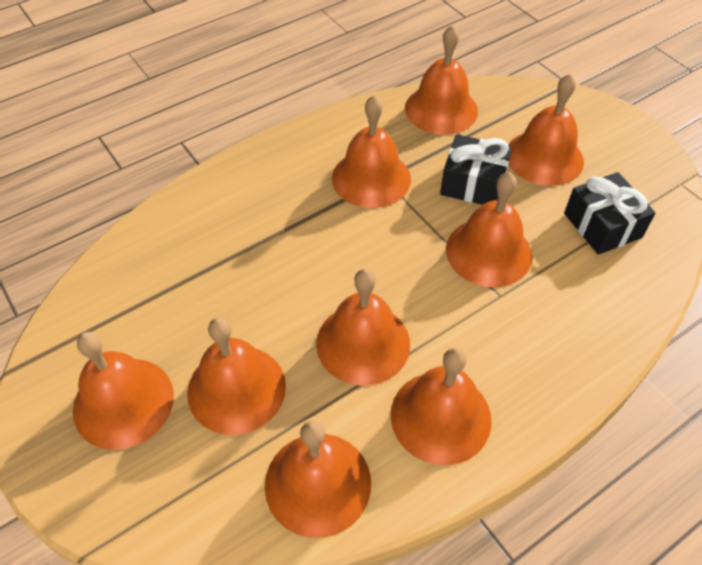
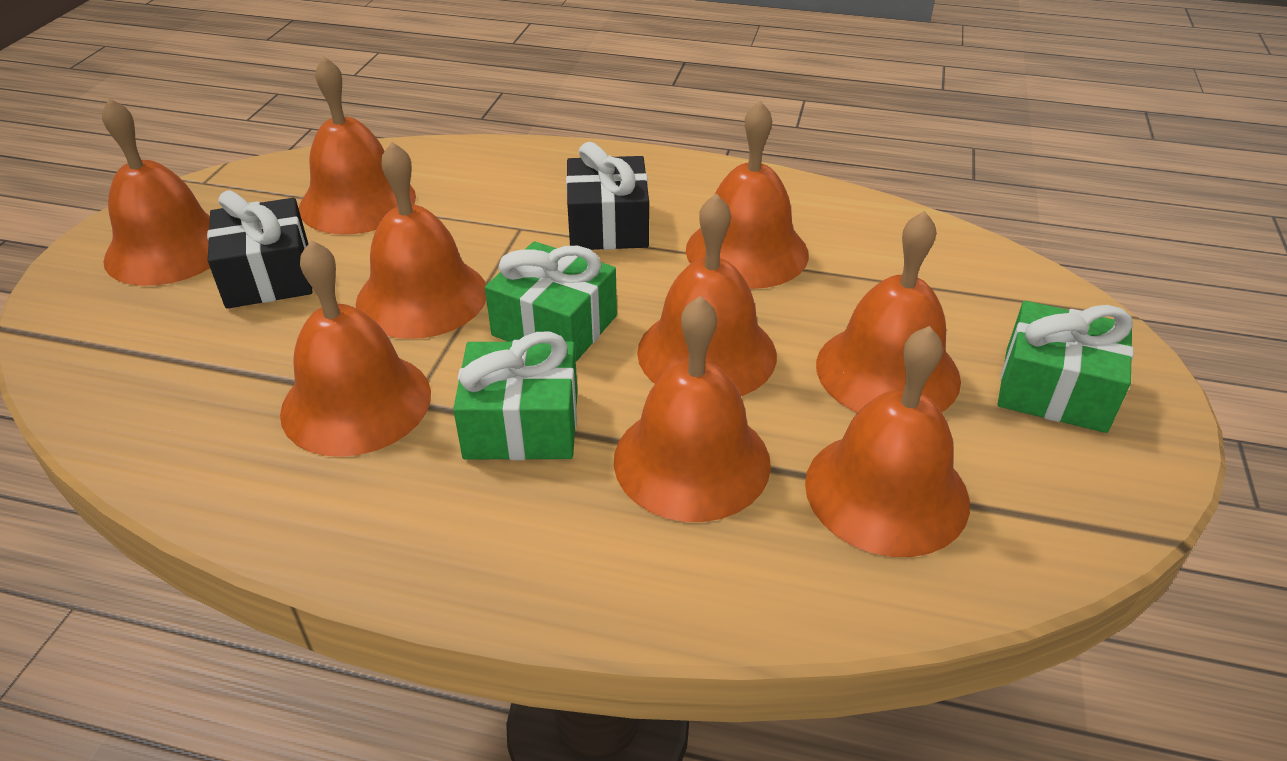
green gift: 0 -> 3

